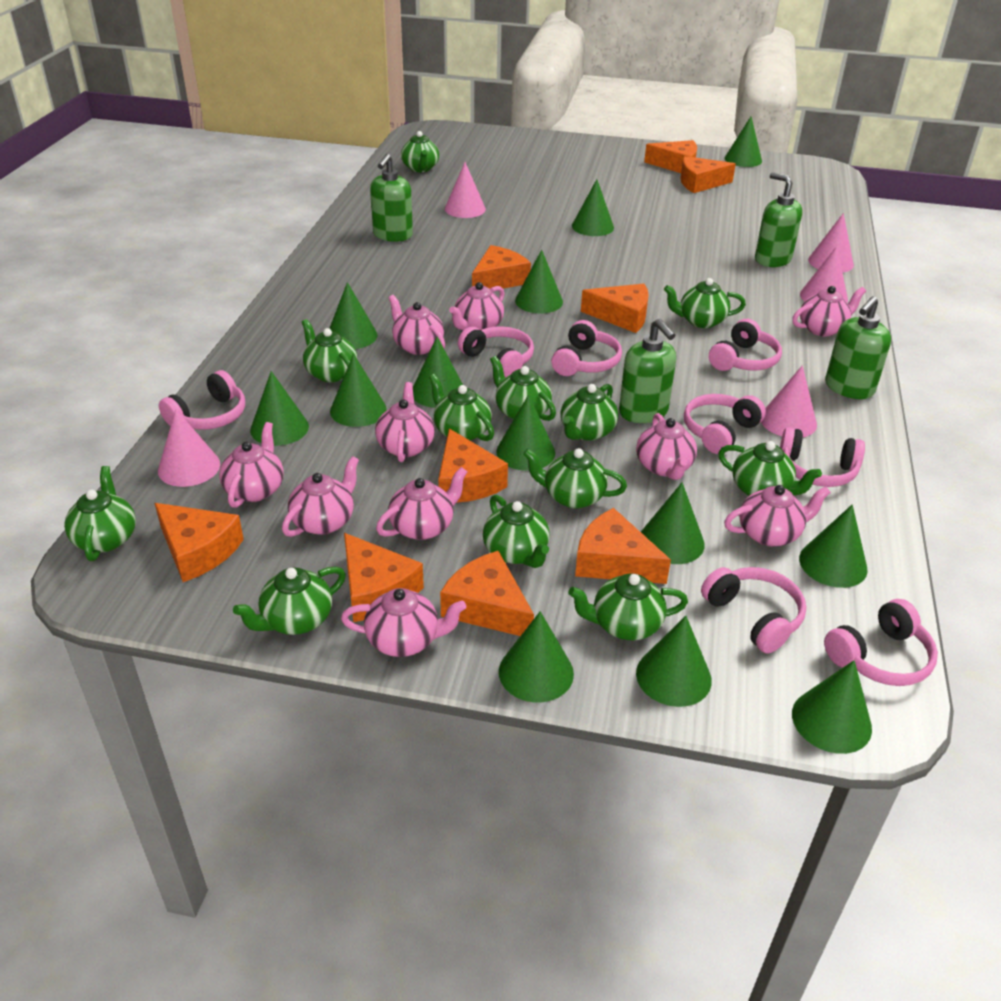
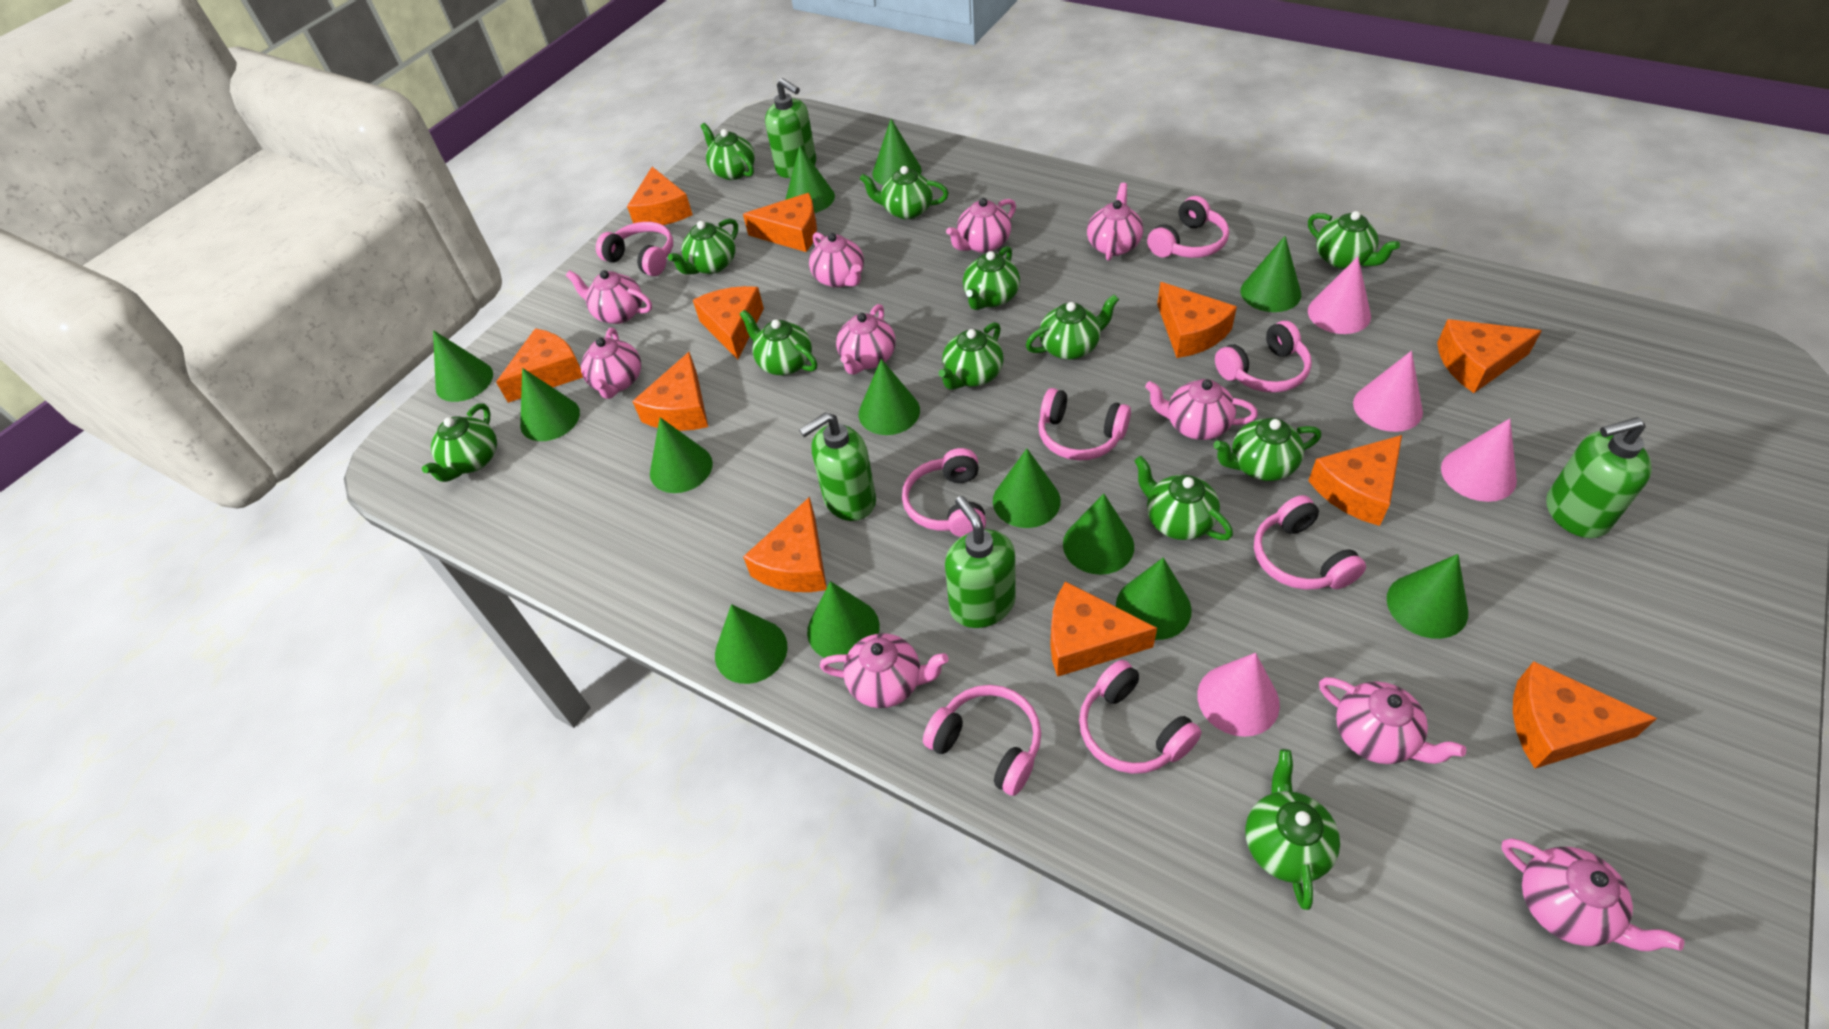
orange cheese: 9 -> 11
pink cone: 5 -> 4

